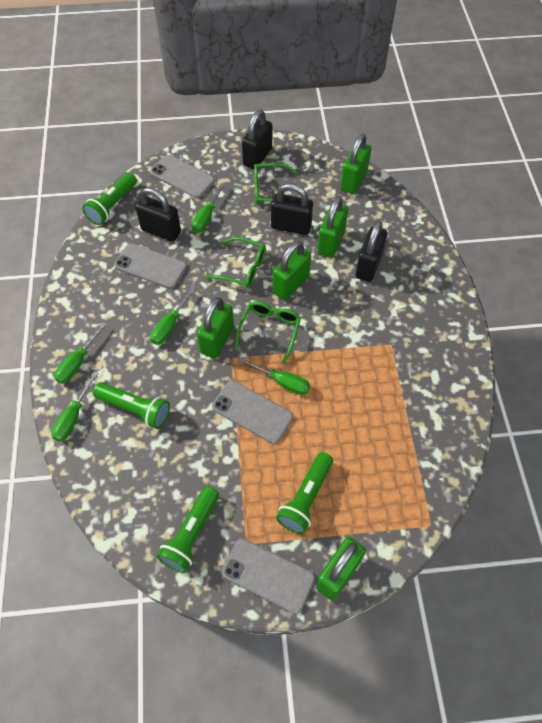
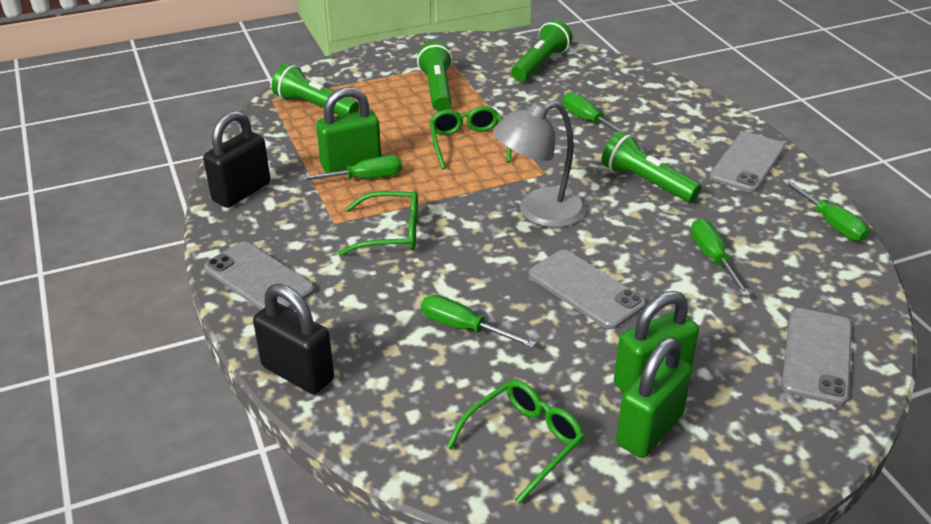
black padlock: 4 -> 2
green padlock: 5 -> 3
grey lamp: 0 -> 1

